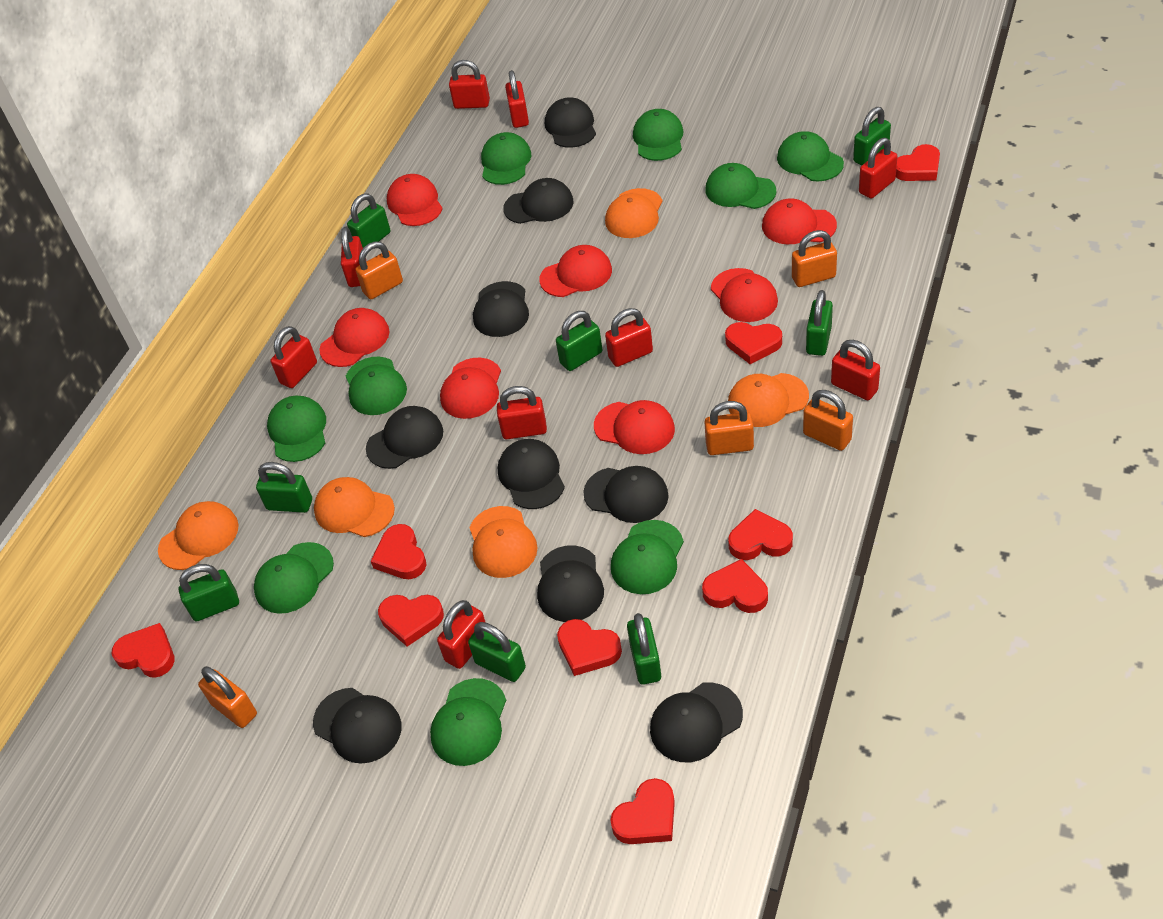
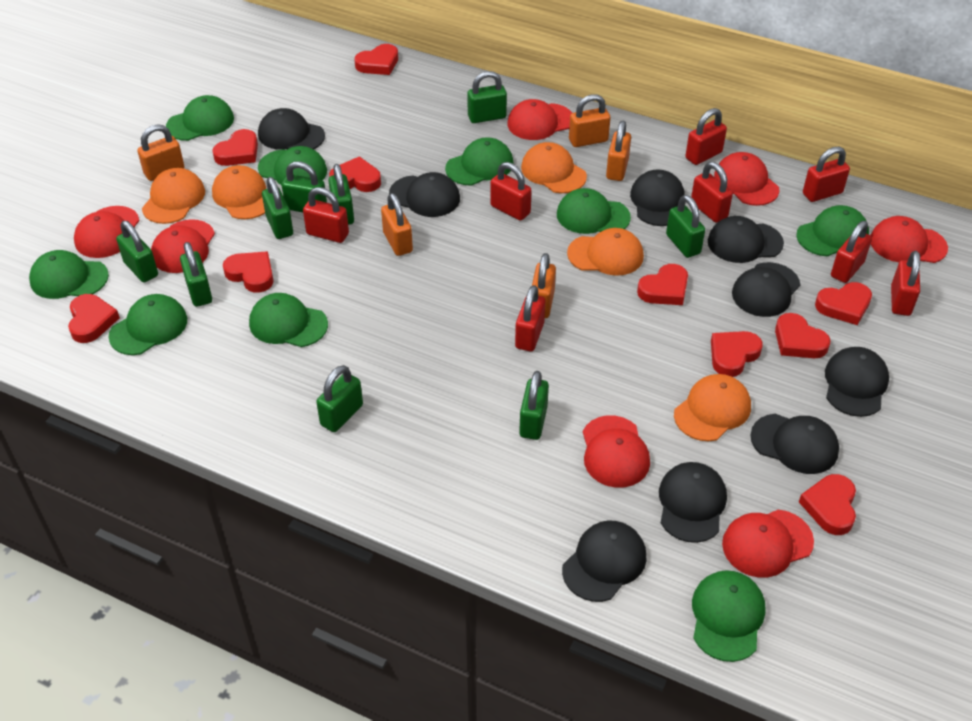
green padlock: 8 -> 9
red heart: 9 -> 10
red padlock: 9 -> 8

